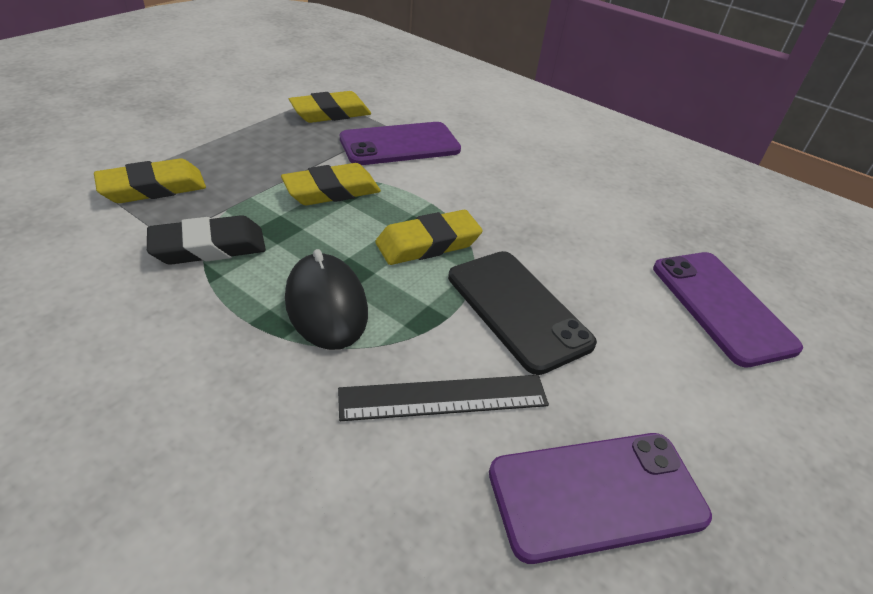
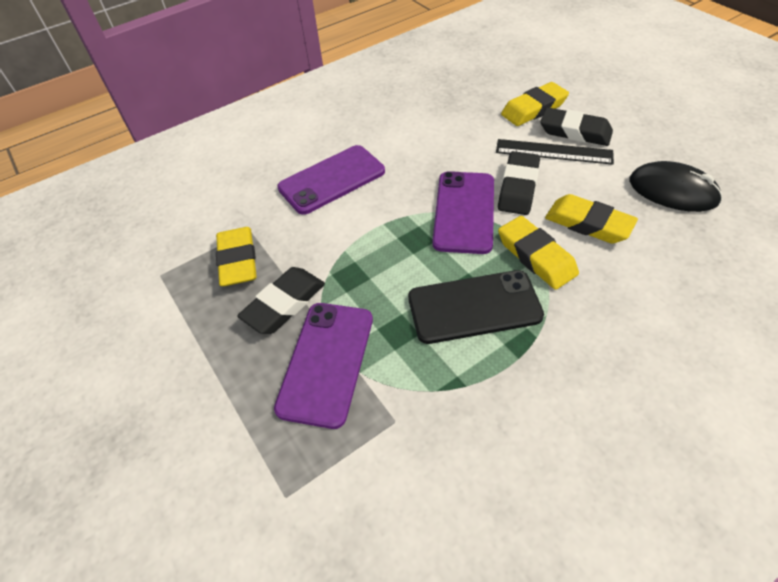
black eraser: 1 -> 3

